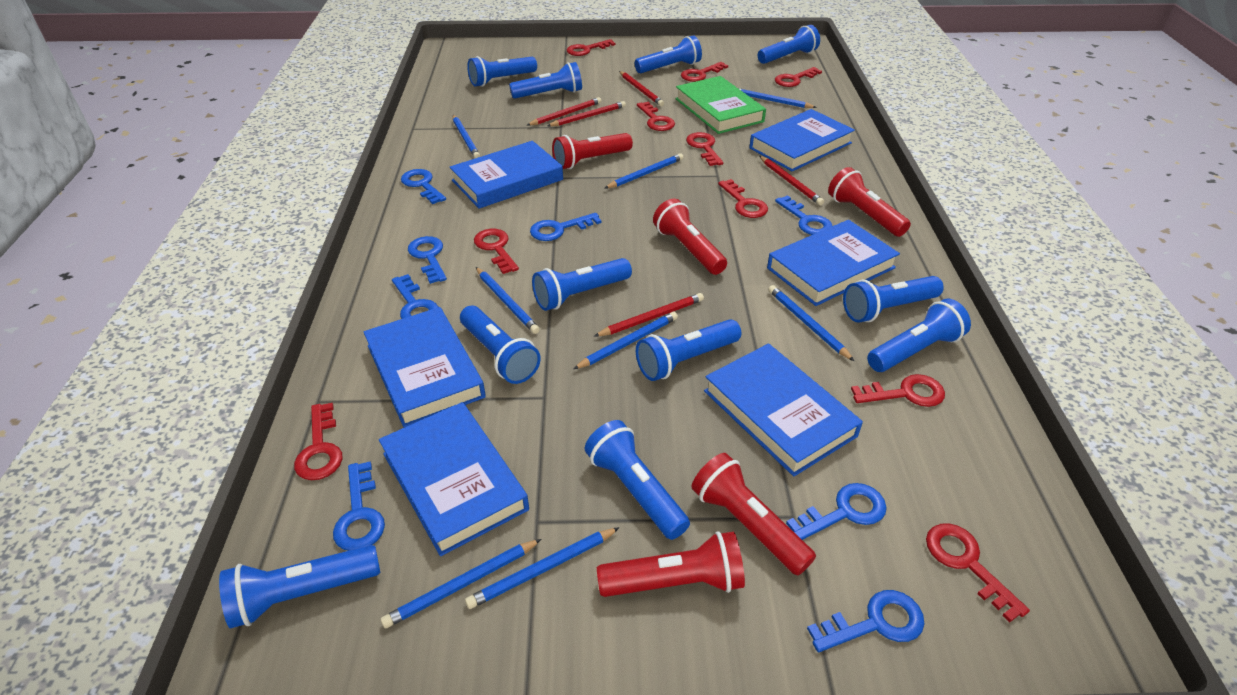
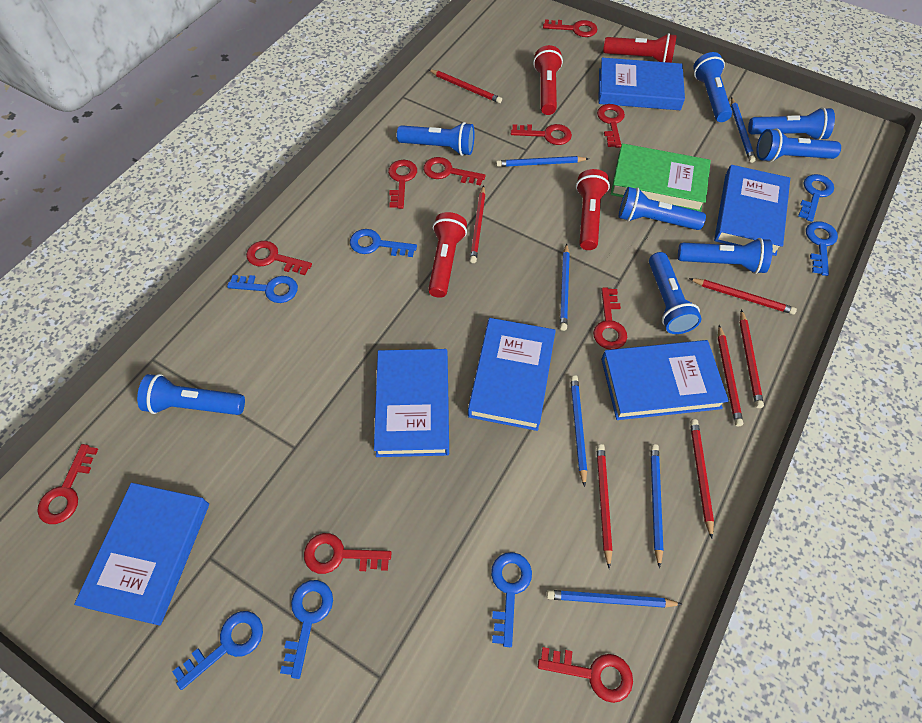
blue flashlight: 11 -> 8
blue key: 8 -> 7
blue pencil: 8 -> 6
red flashlight: 5 -> 4
red pencil: 5 -> 7

